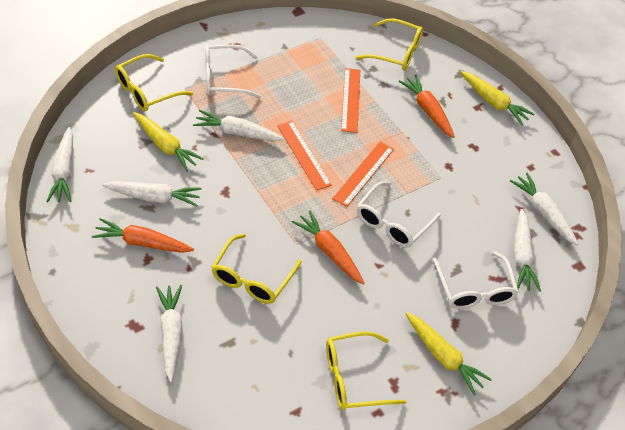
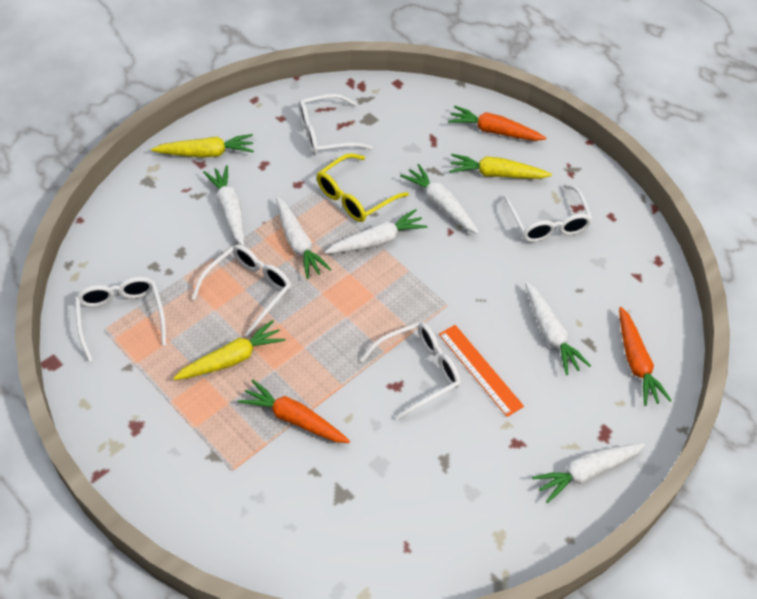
orange ruler: 3 -> 1
white glasses: 3 -> 5
yellow glasses: 4 -> 1

